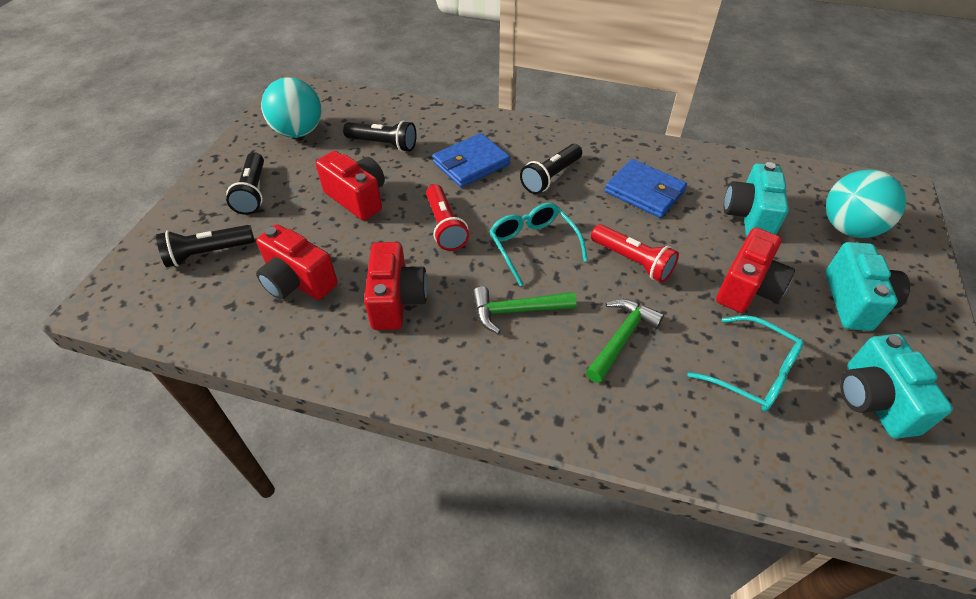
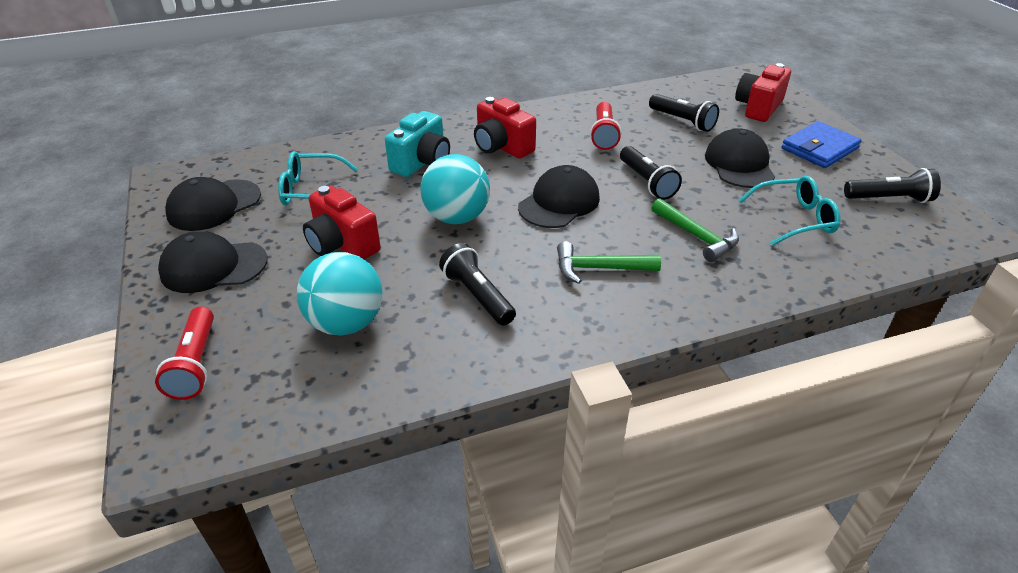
black cap: 0 -> 4
blue wallet: 2 -> 1
red camera: 4 -> 3
turquoise camera: 3 -> 1

